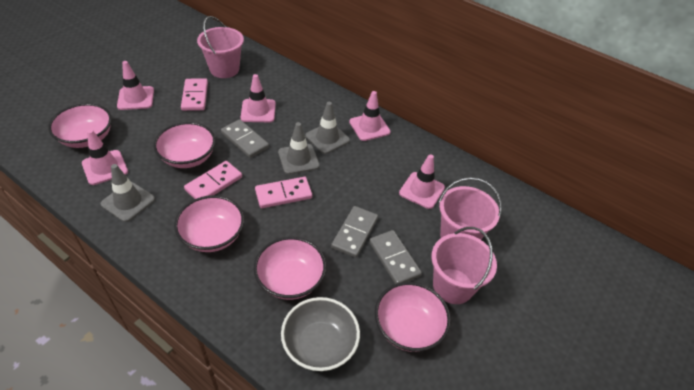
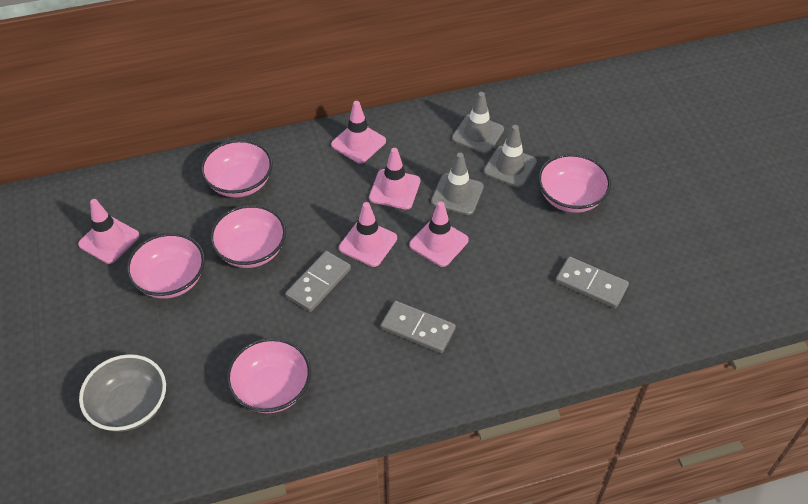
pink bucket: 3 -> 0
pink domino: 3 -> 0

